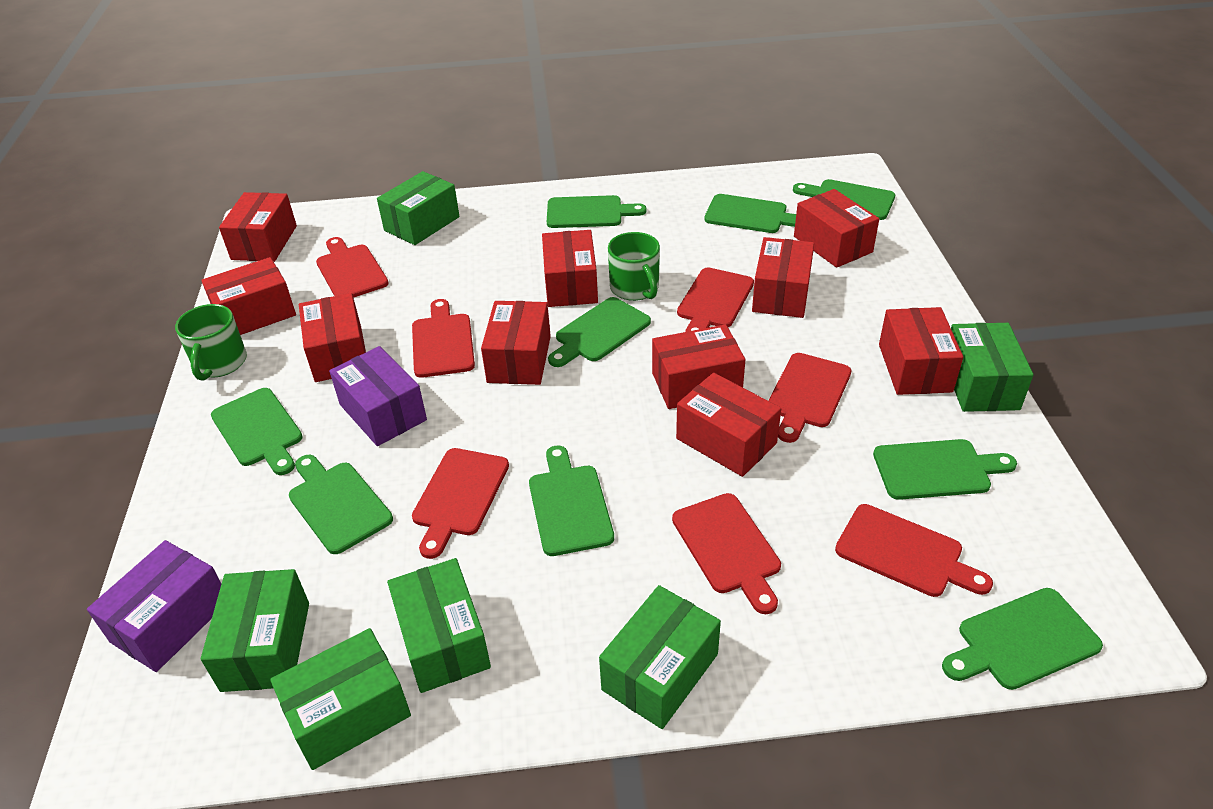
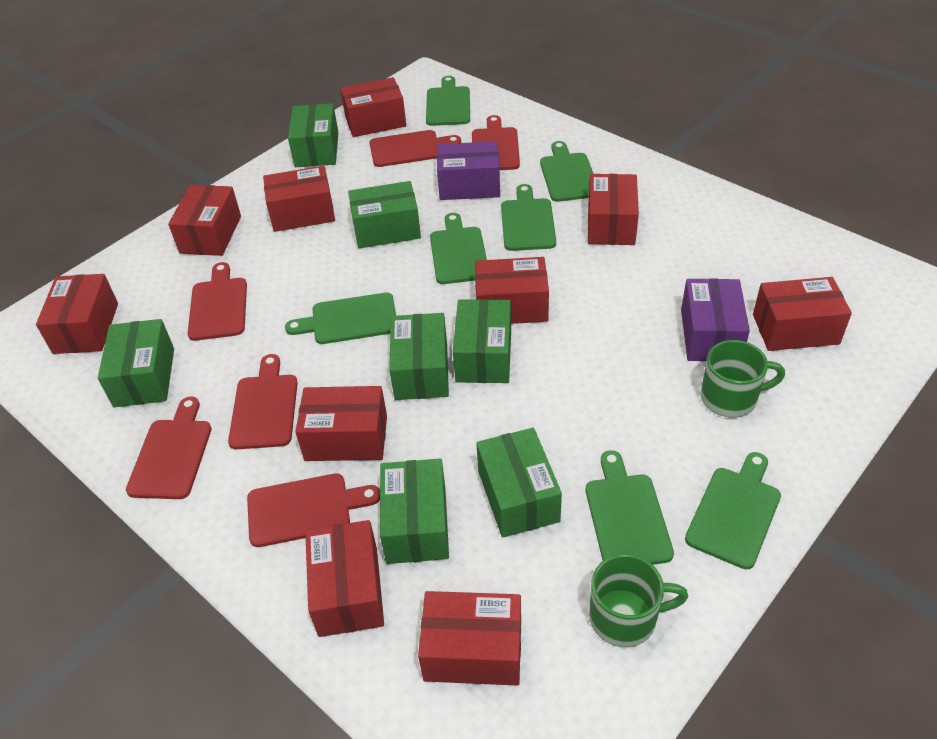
green box: 6 -> 7
green cutting board: 9 -> 7
red cutting board: 7 -> 6

